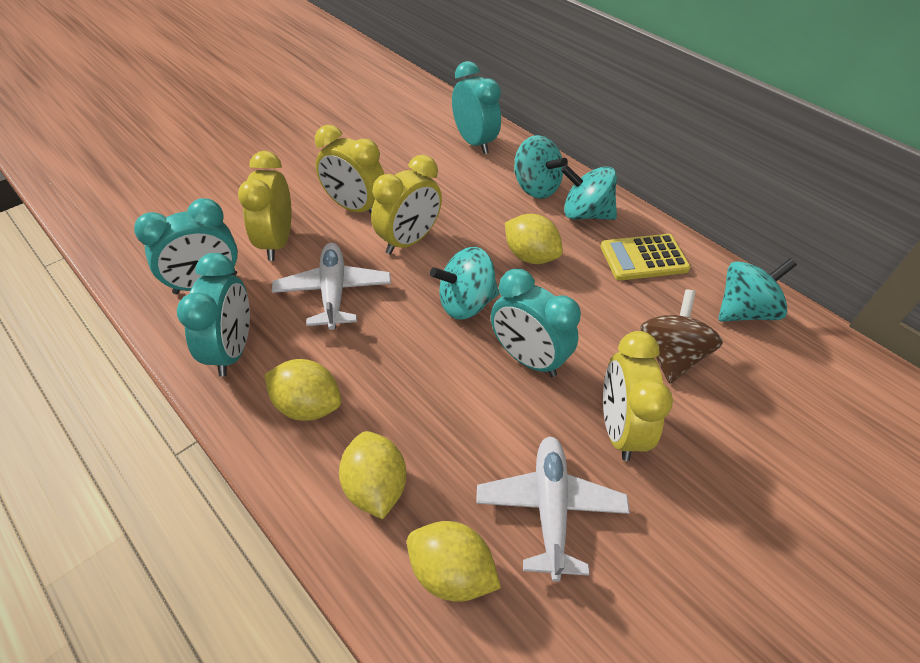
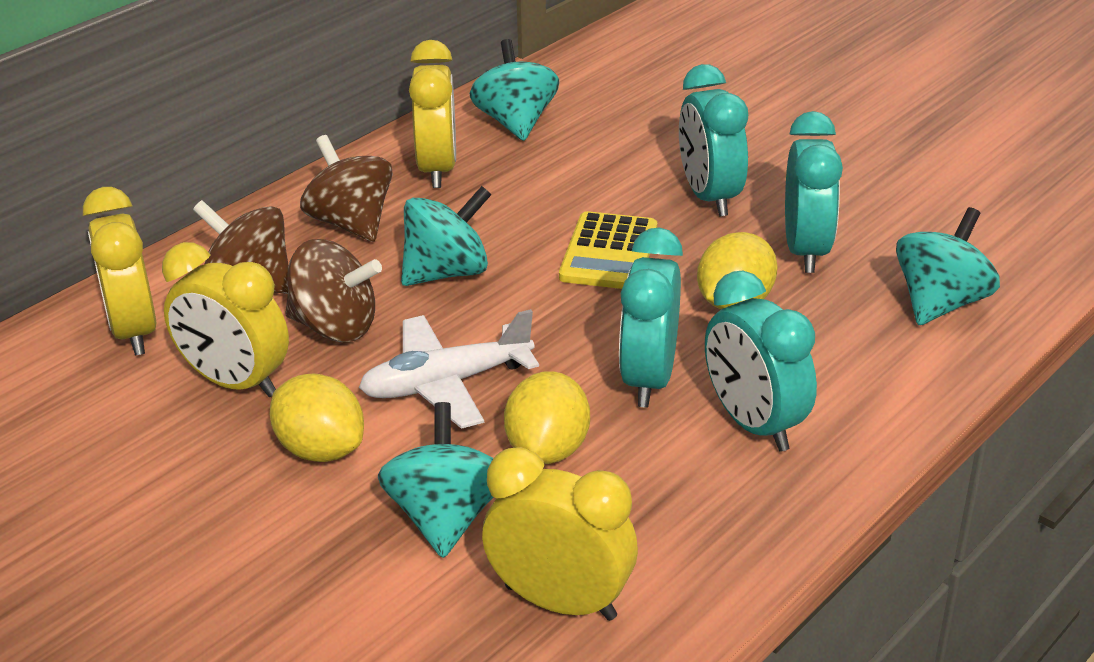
brown spinning top: 1 -> 3
white plane: 2 -> 1
yellow lemon: 4 -> 3

